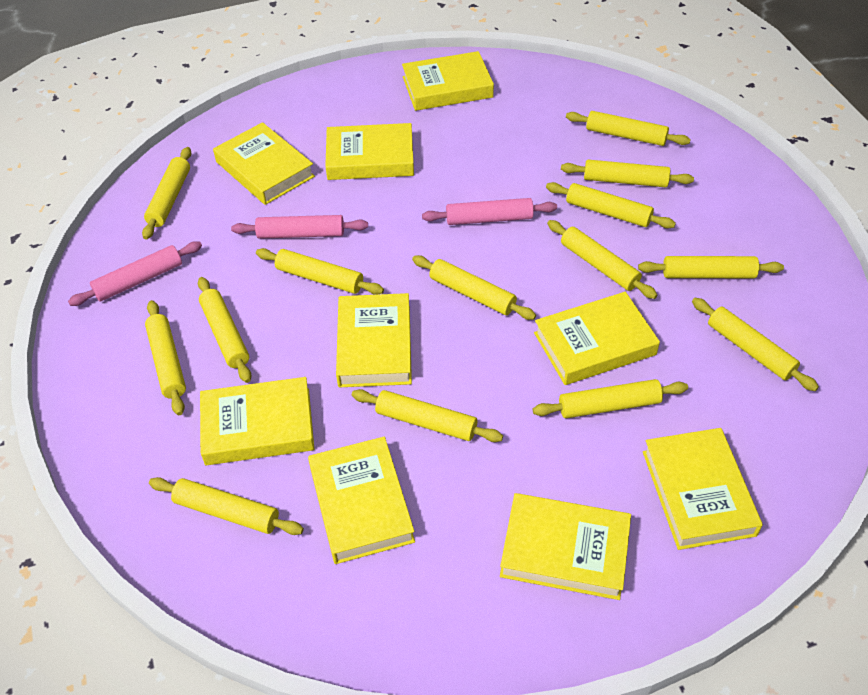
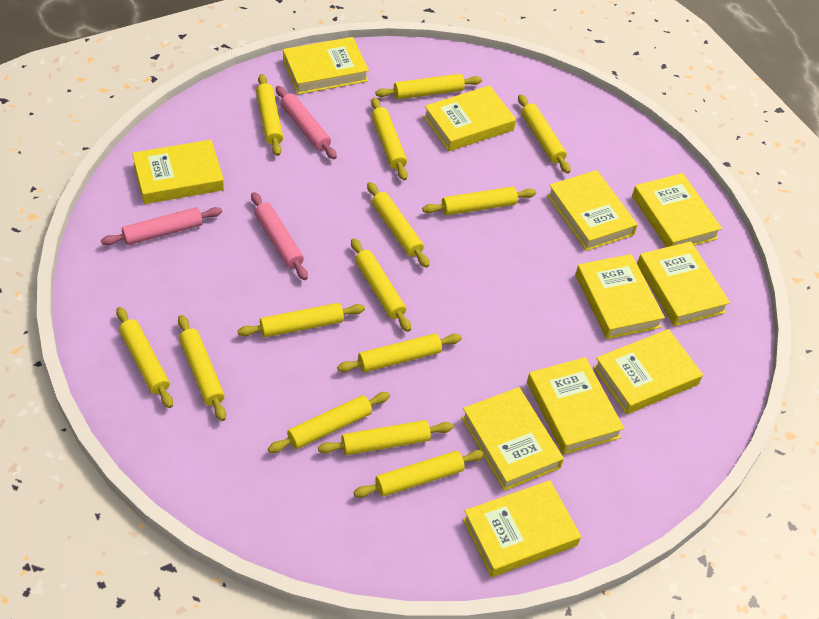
yellow book: 9 -> 11

